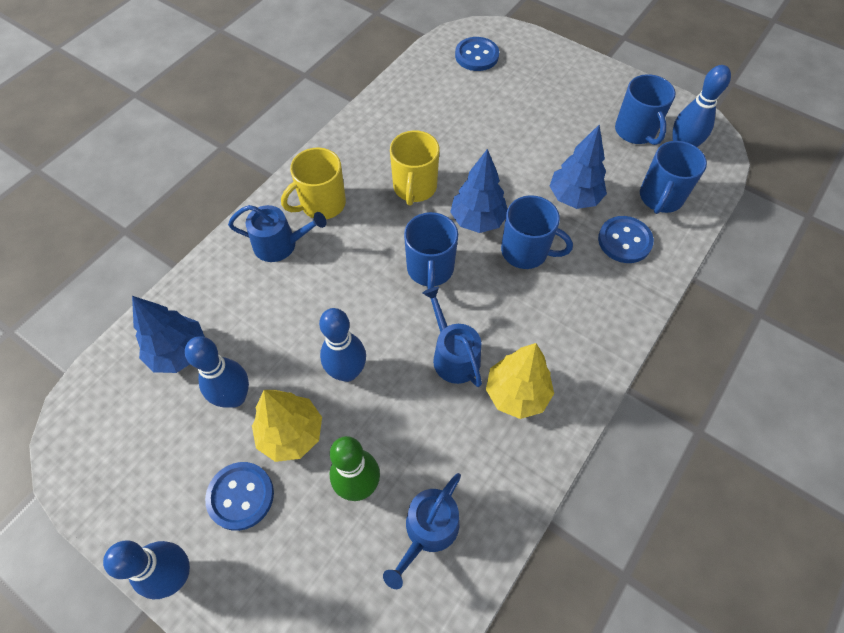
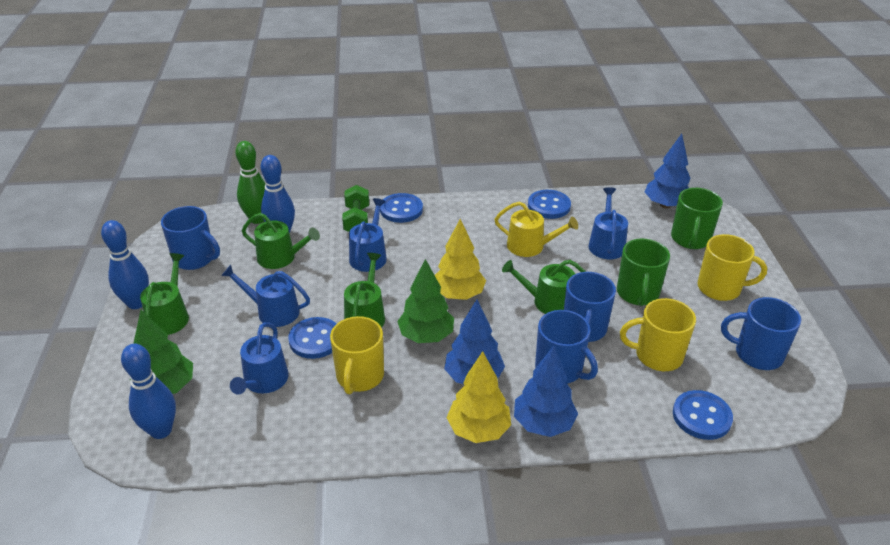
blue bowling pin: 4 -> 3
blue button: 3 -> 4
blue watering can: 3 -> 4
green dumbbell: 0 -> 1
green mug: 0 -> 2
green tree: 0 -> 2
green watering can: 0 -> 4
yellow mug: 2 -> 3
yellow watering can: 0 -> 1

